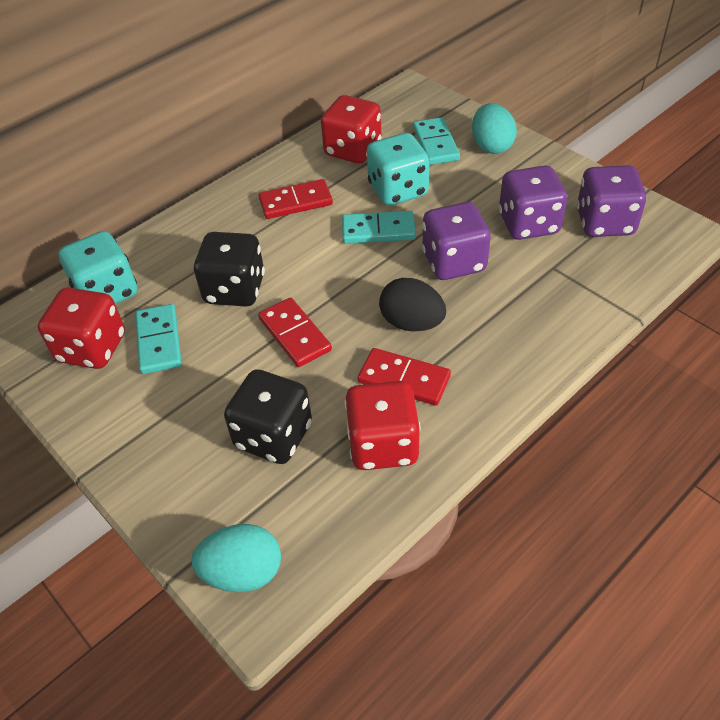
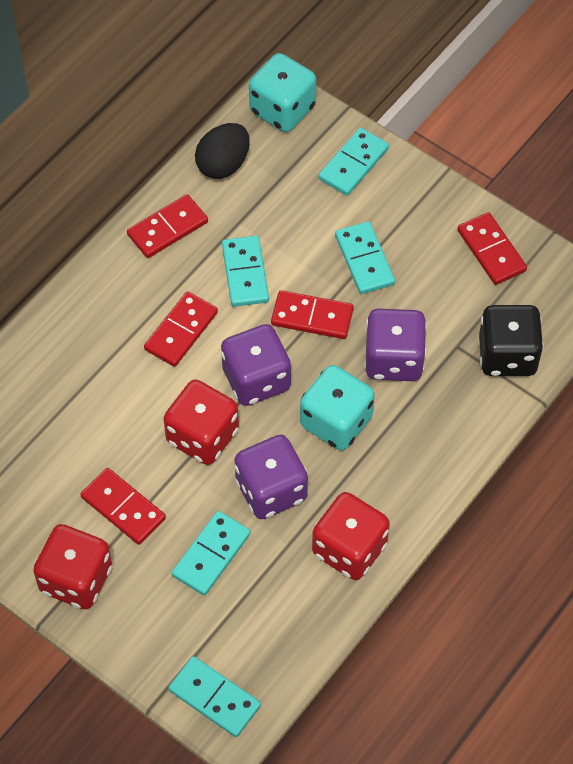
black dice: 2 -> 1
red domino: 3 -> 5
turquoise domino: 3 -> 5
turquoise egg: 2 -> 0

